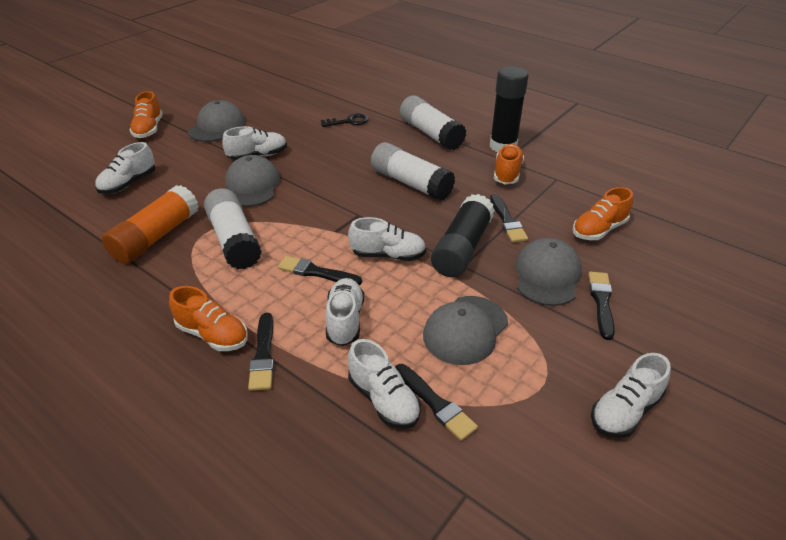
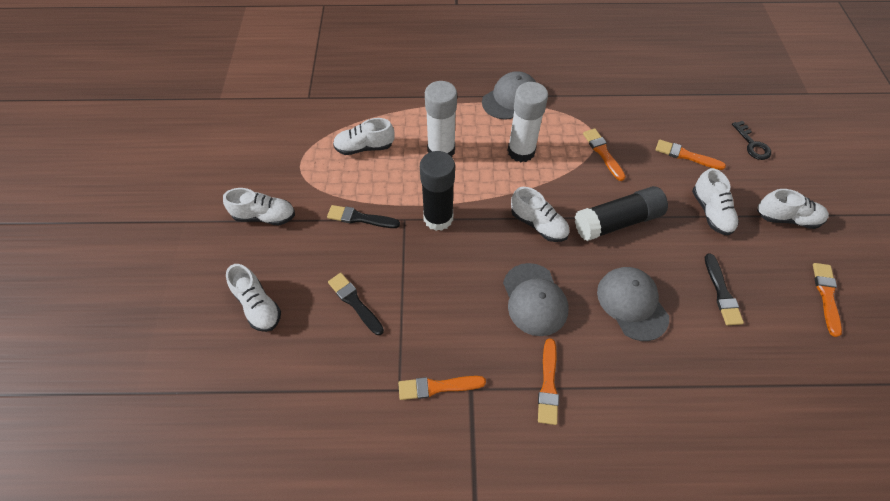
black brush: 5 -> 3
grey cap: 4 -> 3
orange brush: 0 -> 5
orange glue stick: 1 -> 0
orange shoe: 4 -> 0
white glue stick: 3 -> 2

